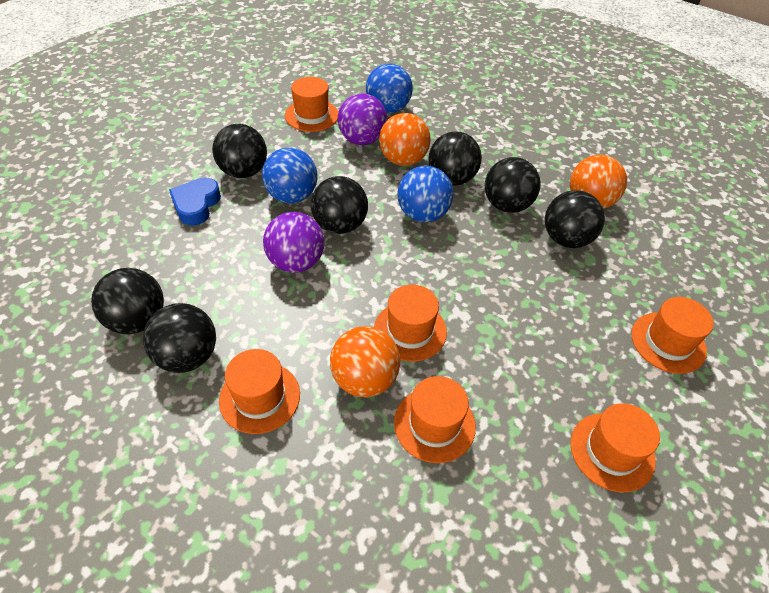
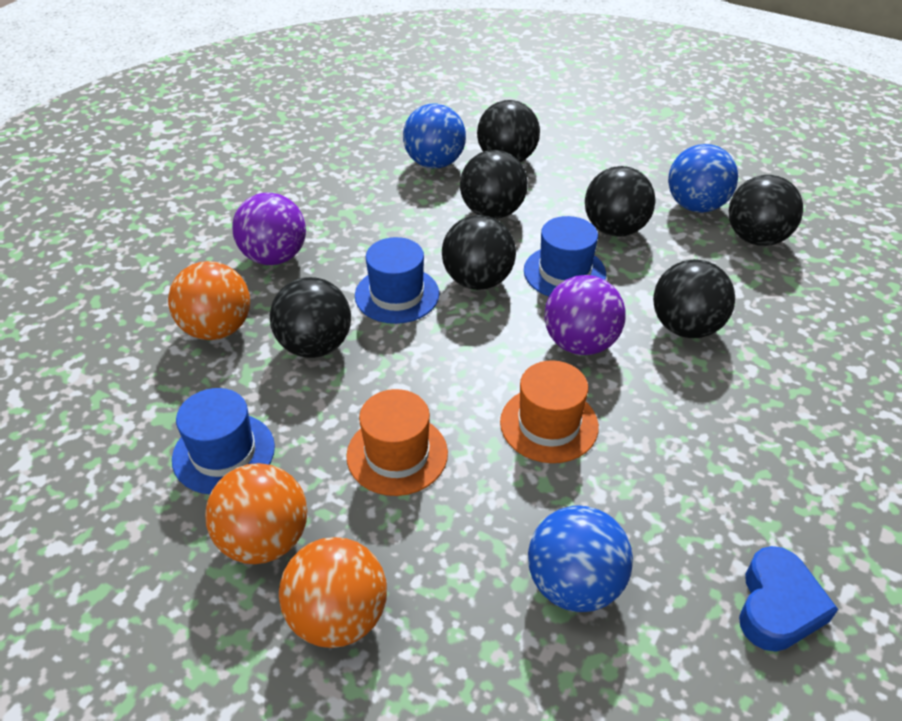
blue hat: 0 -> 3
orange hat: 6 -> 2

